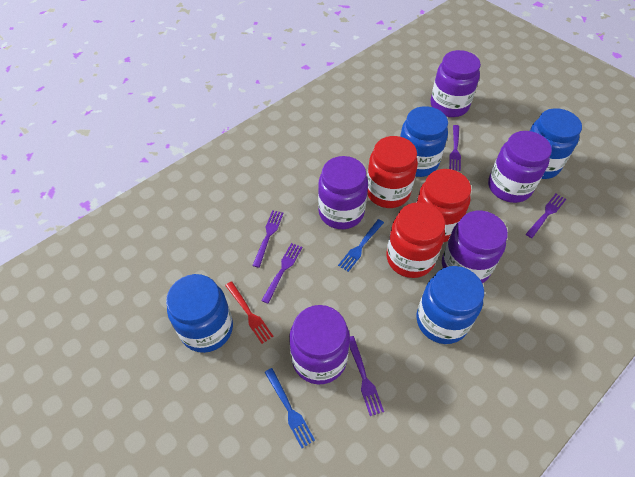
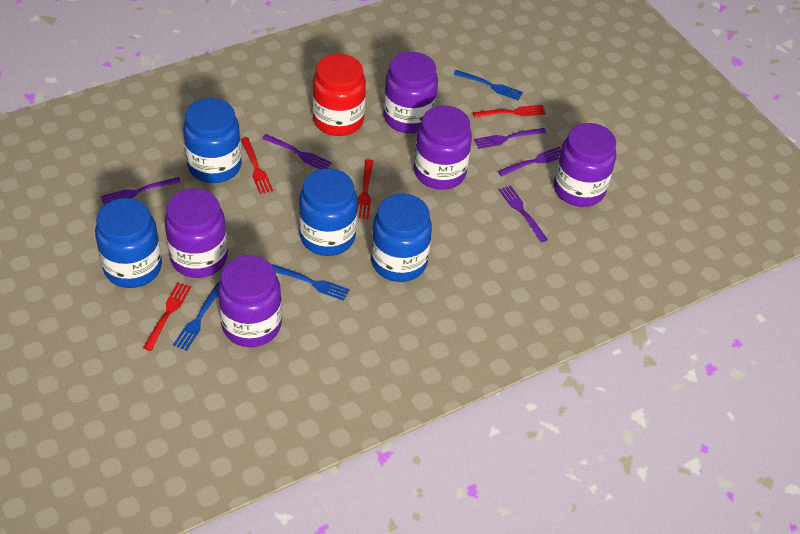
blue fork: 2 -> 3
red fork: 1 -> 4
red jar: 3 -> 1

